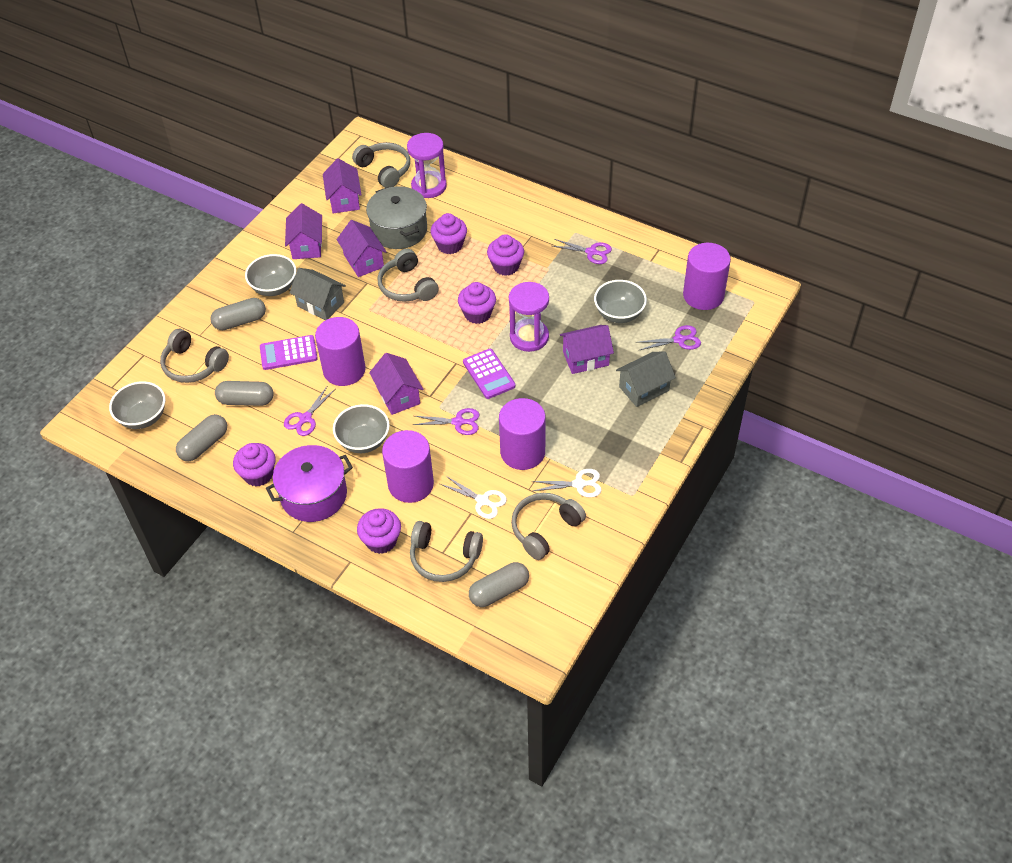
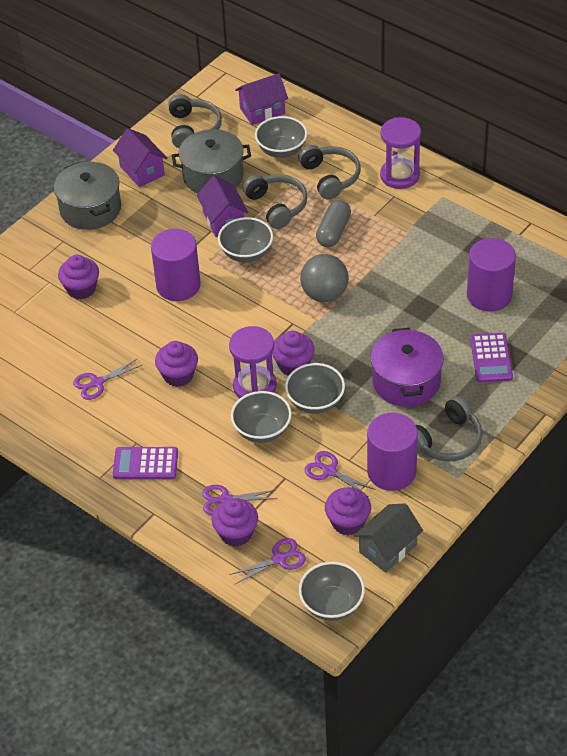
grey ball: 0 -> 1
grey bowl: 4 -> 5
grey capsule: 4 -> 1
grey headphones: 5 -> 4
grey house: 2 -> 1
grey pot: 1 -> 2
purple cylinder: 4 -> 3
purple house: 5 -> 3
white scissors: 2 -> 0

